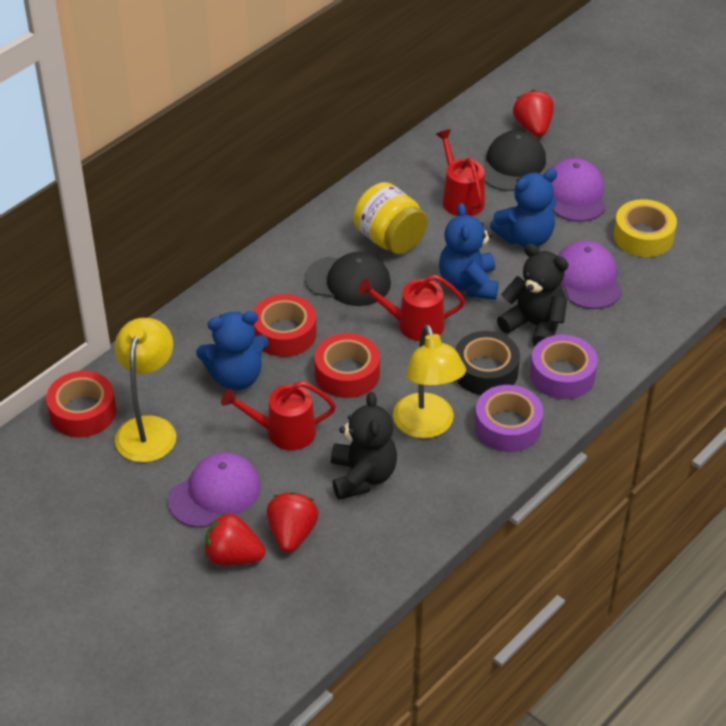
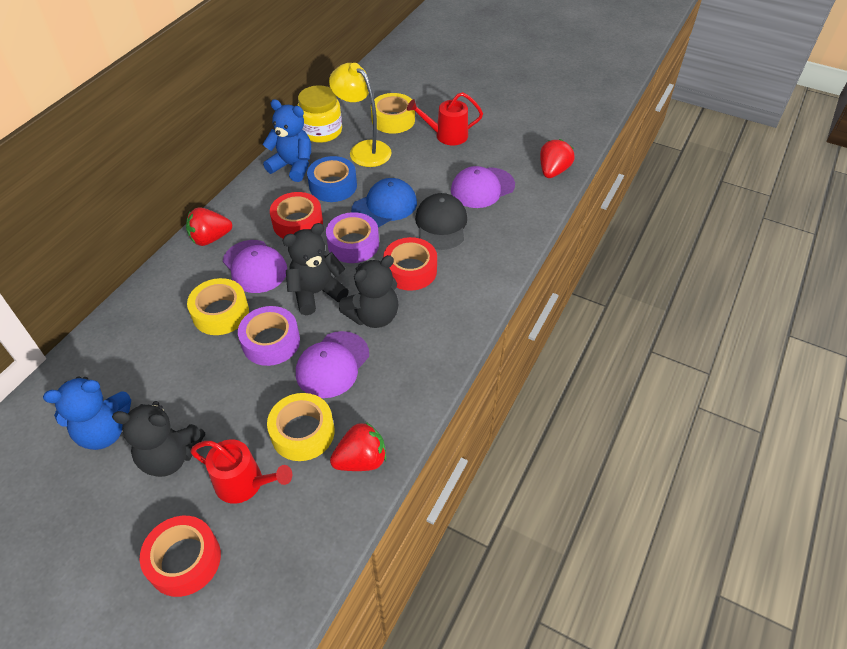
black cap: 2 -> 1
black tape: 1 -> 0
black teddy bear: 2 -> 3
blue cap: 0 -> 1
blue tape: 0 -> 1
blue teddy bear: 3 -> 2
red watering can: 3 -> 2
yellow lamp: 2 -> 1
yellow tape: 1 -> 3

